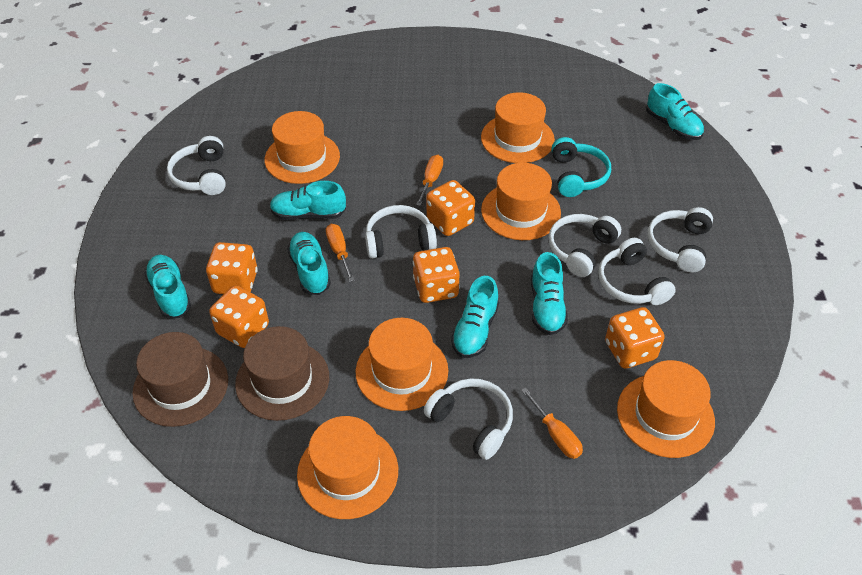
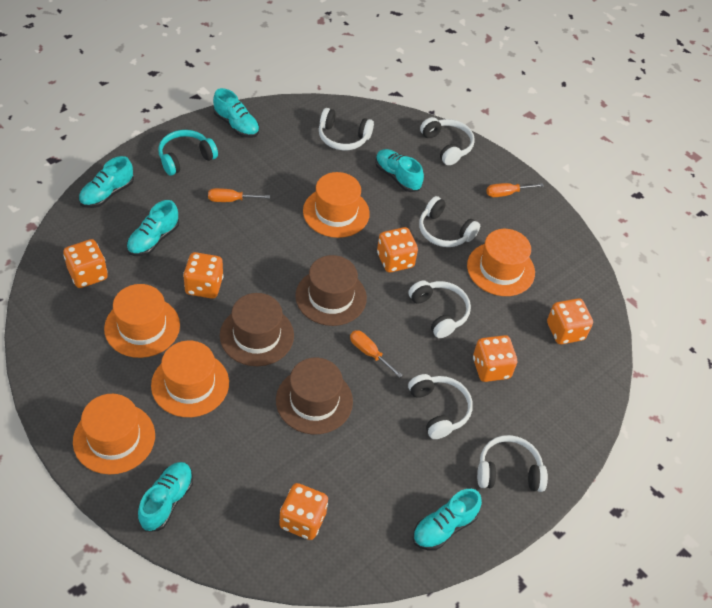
brown hat: 2 -> 3
orange dice: 5 -> 6
orange hat: 6 -> 5

